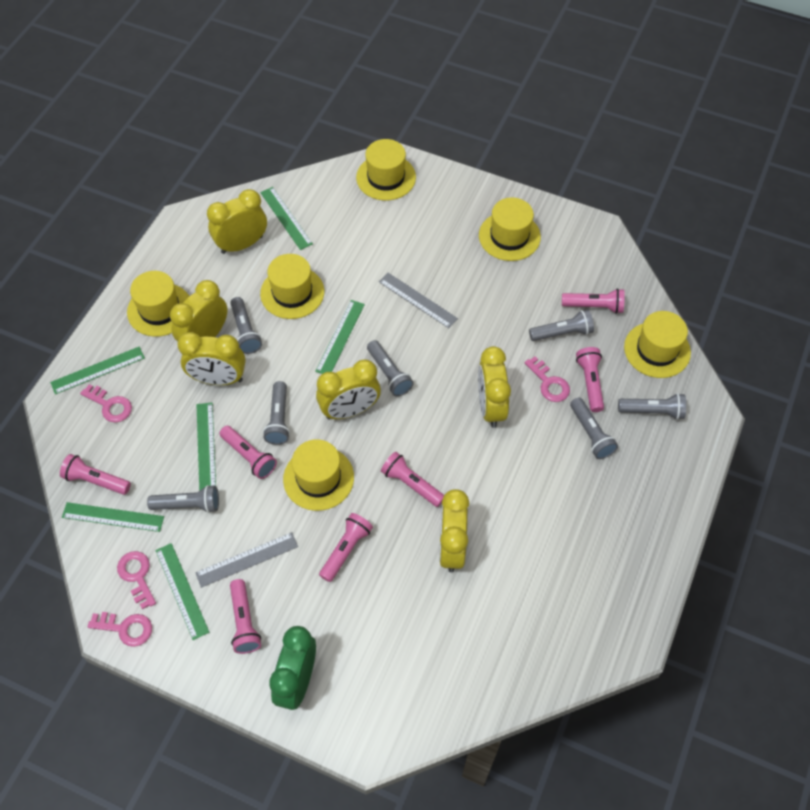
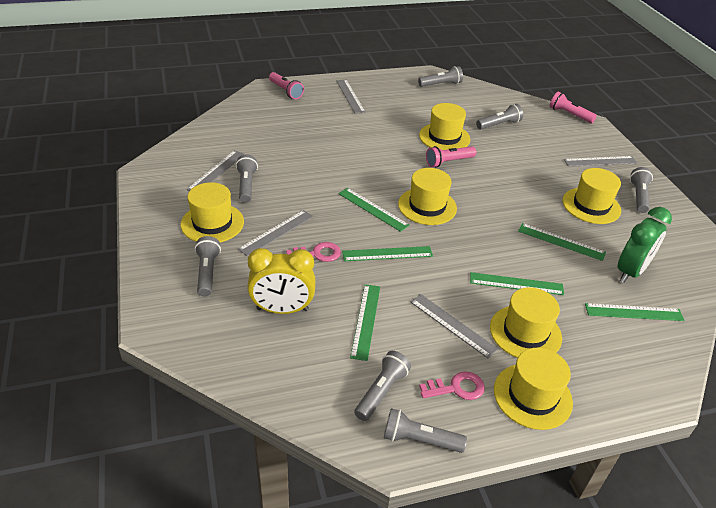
grey ruler: 2 -> 5
pink flashlight: 7 -> 3
pink key: 4 -> 2
yellow clock: 6 -> 1

